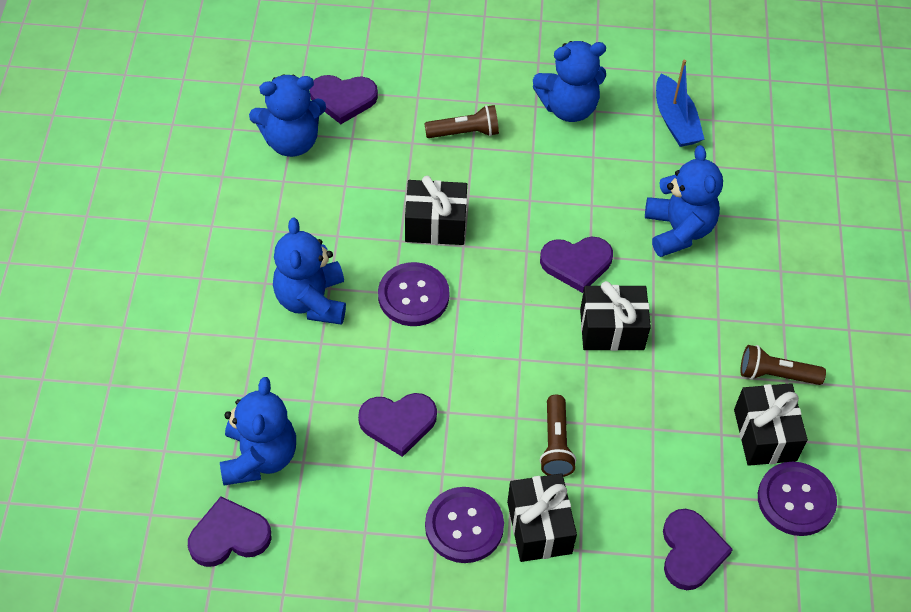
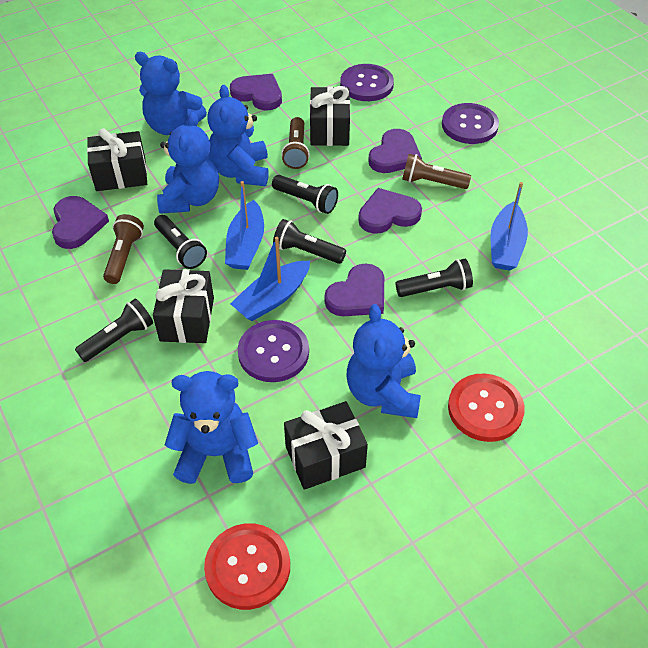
black flashlight: 0 -> 5
blue boat: 1 -> 3
red button: 0 -> 2

